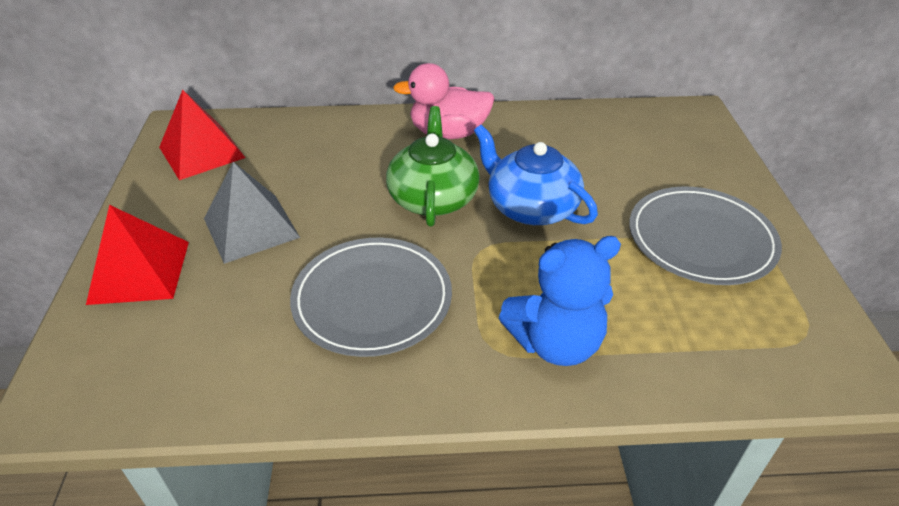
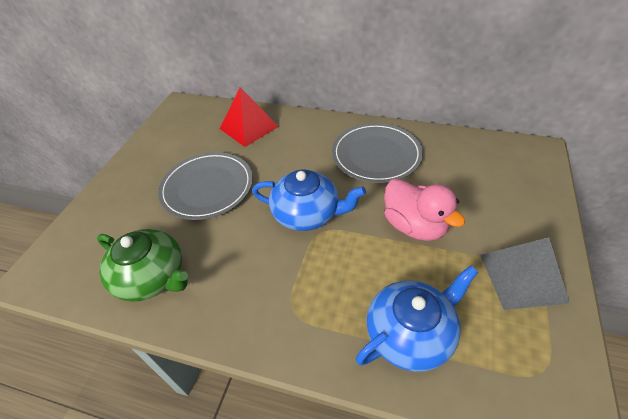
blue teapot: 1 -> 2
blue teddy bear: 1 -> 0
red pyramid: 2 -> 1

